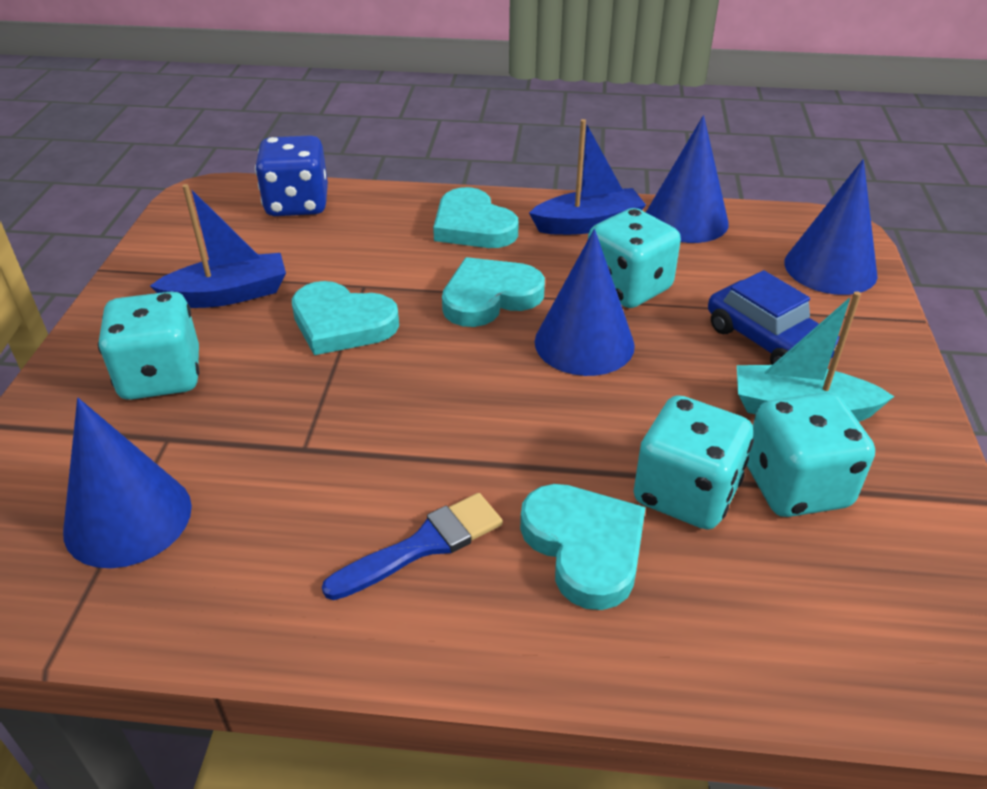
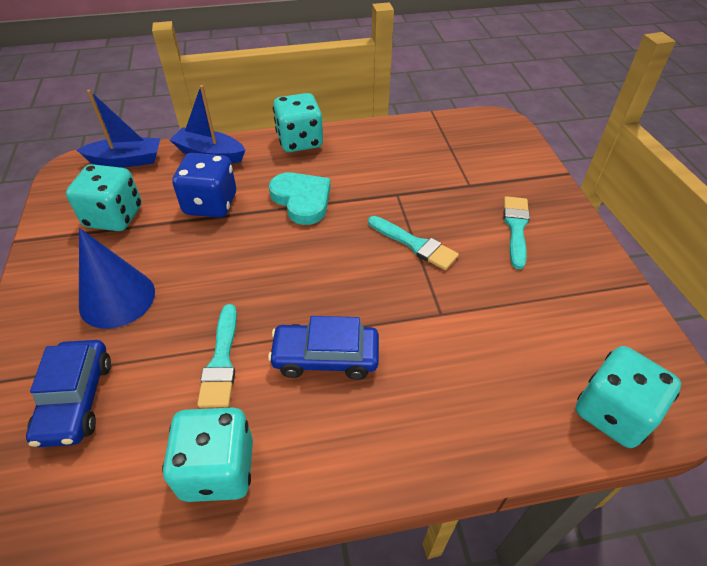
blue brush: 1 -> 0
blue car: 1 -> 2
blue cone: 4 -> 1
turquoise boat: 1 -> 0
turquoise brush: 0 -> 3
turquoise heart: 4 -> 1

